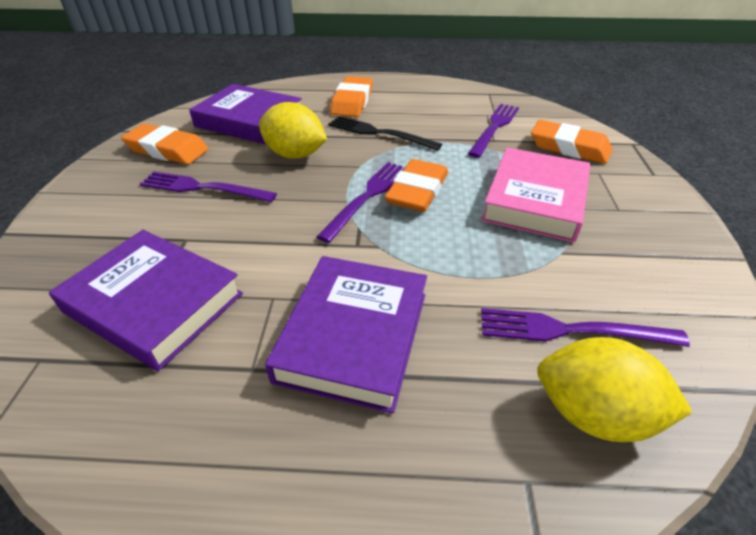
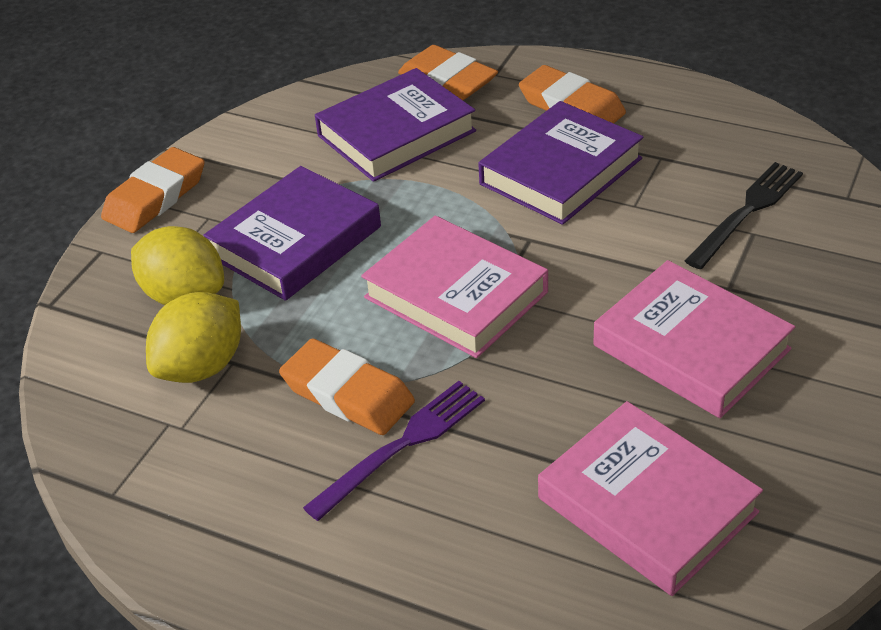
pink book: 1 -> 3
purple fork: 4 -> 1

